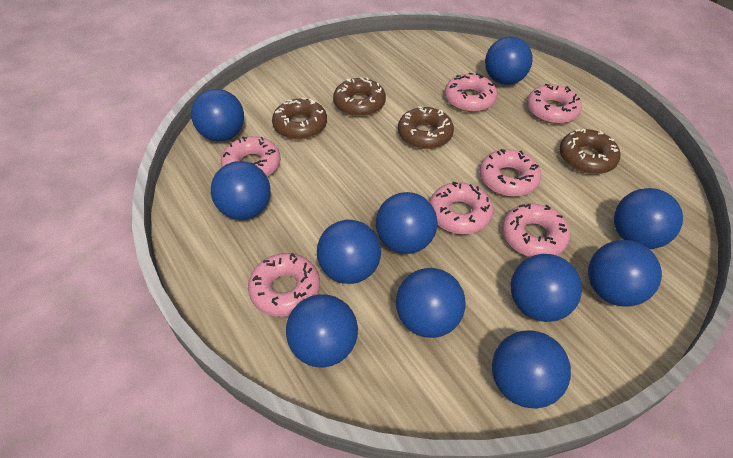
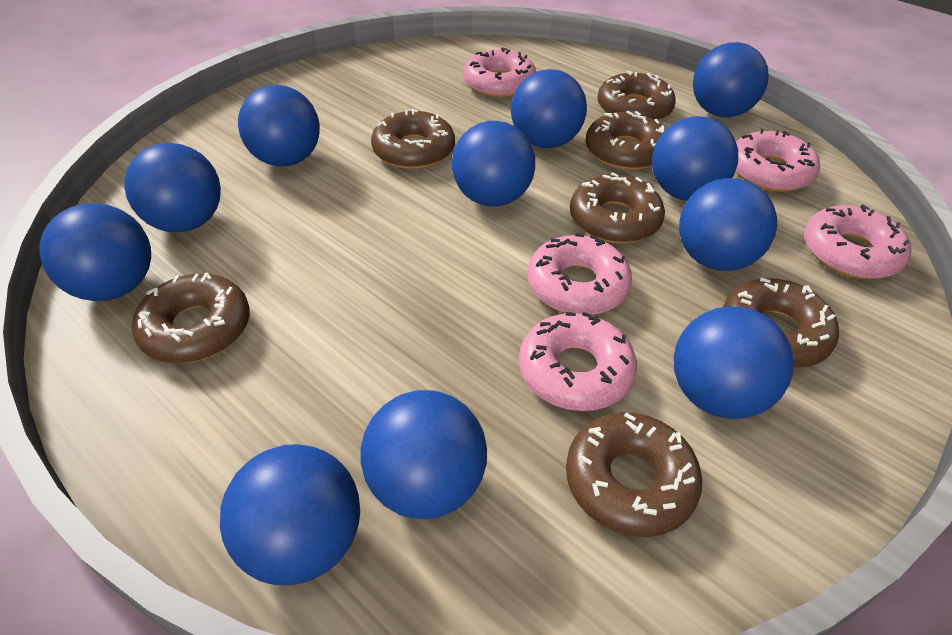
brown donut: 4 -> 7
pink donut: 7 -> 5

